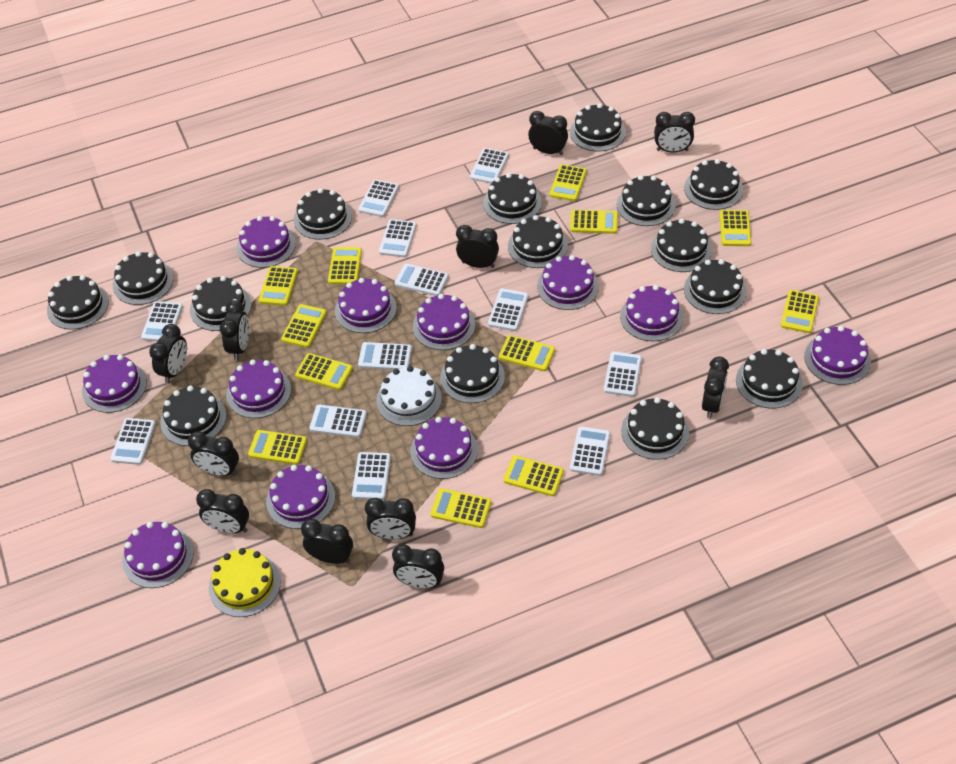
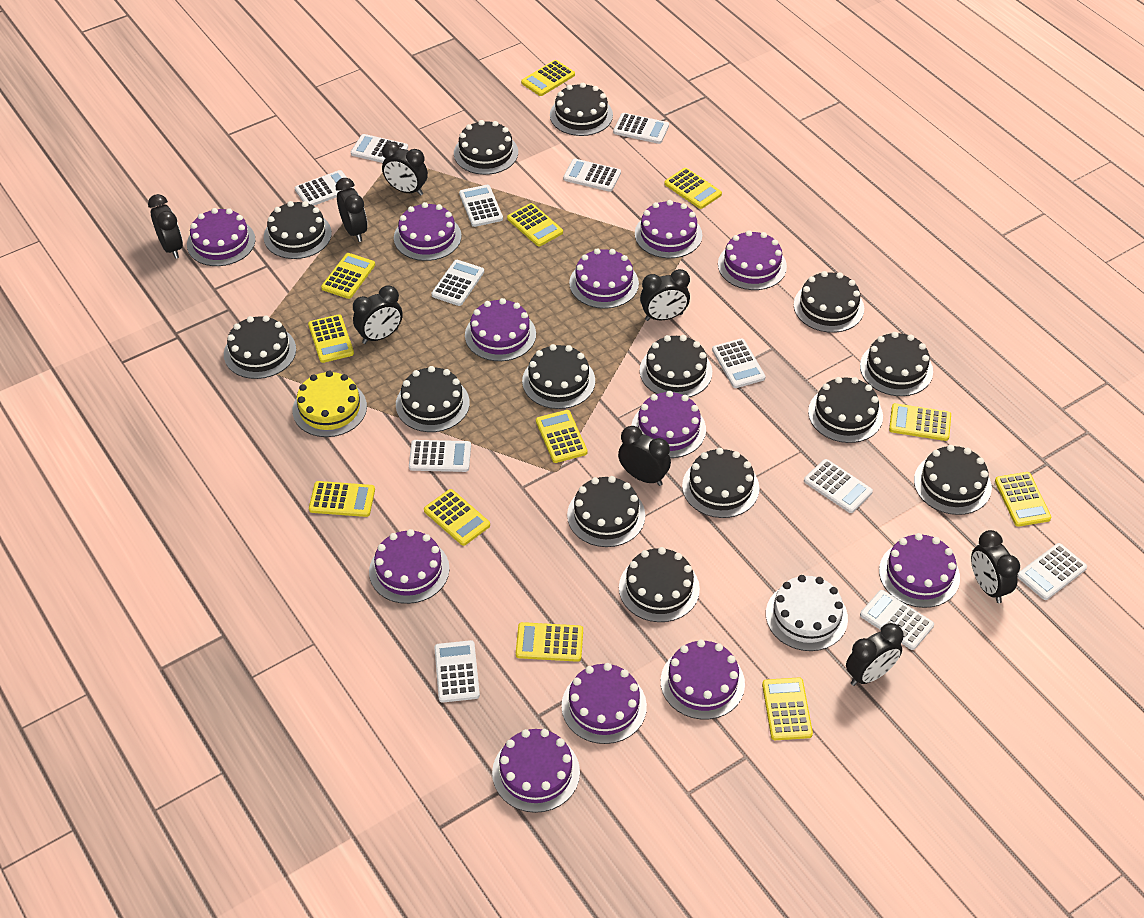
black cake: 15 -> 14
black clock: 11 -> 8
purple cake: 11 -> 12

